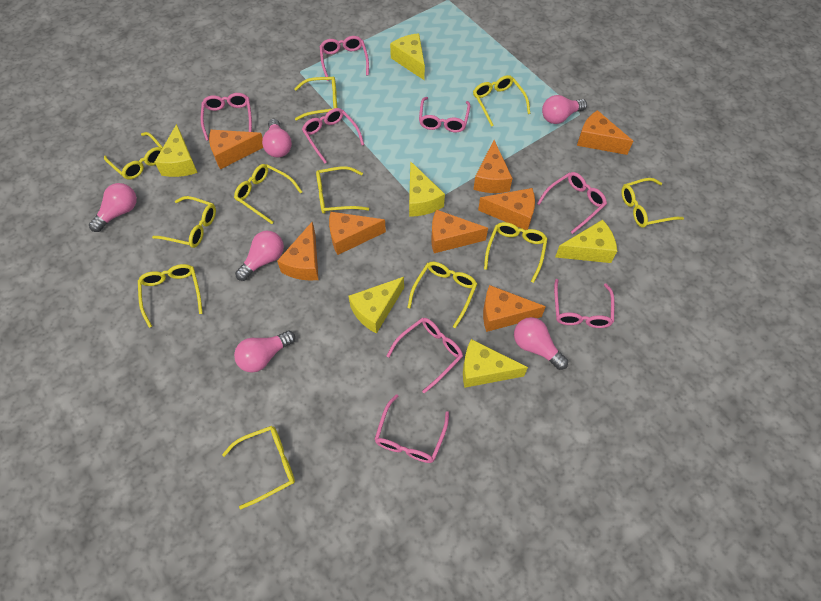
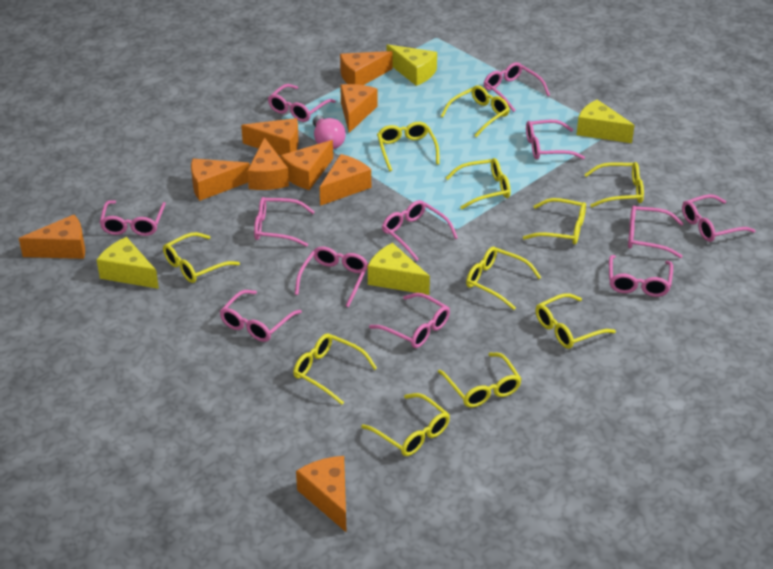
orange cheese: 8 -> 9
pink glasses: 8 -> 12
pink light bulb: 6 -> 1
yellow cheese: 6 -> 4

